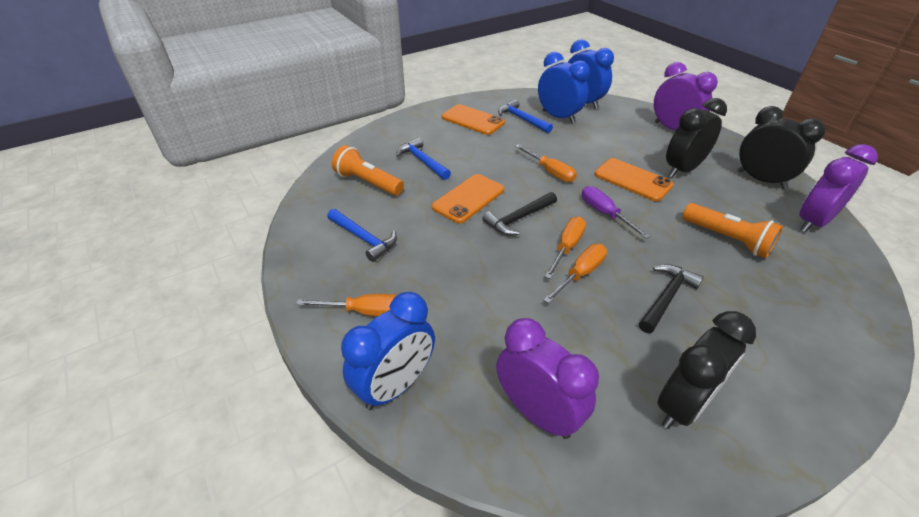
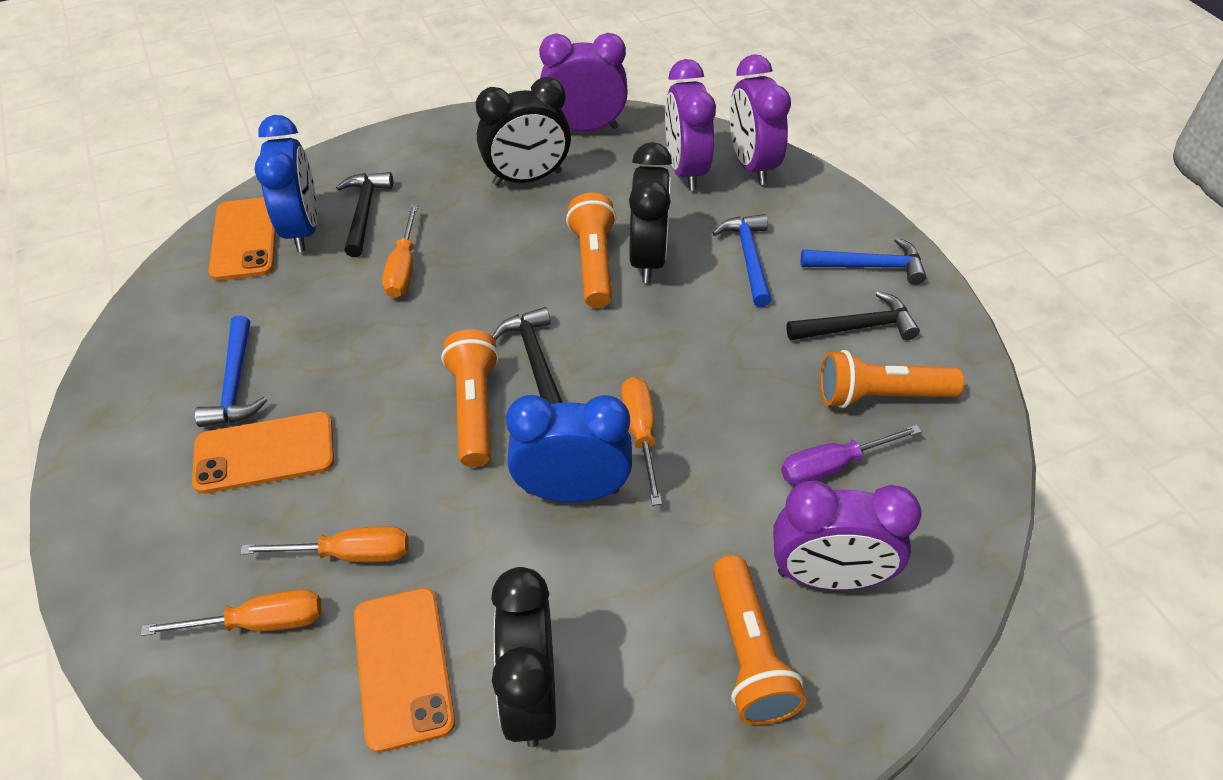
black hammer: 2 -> 3
blue clock: 3 -> 2
orange flashlight: 2 -> 4
purple clock: 3 -> 4

